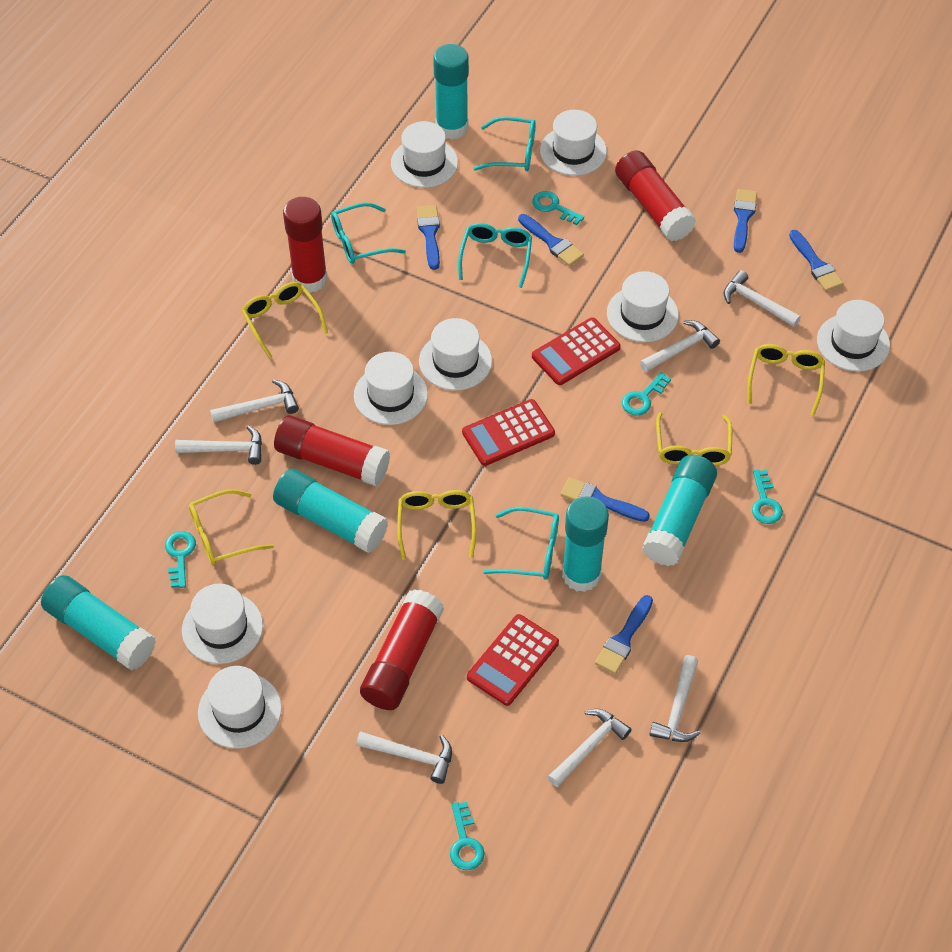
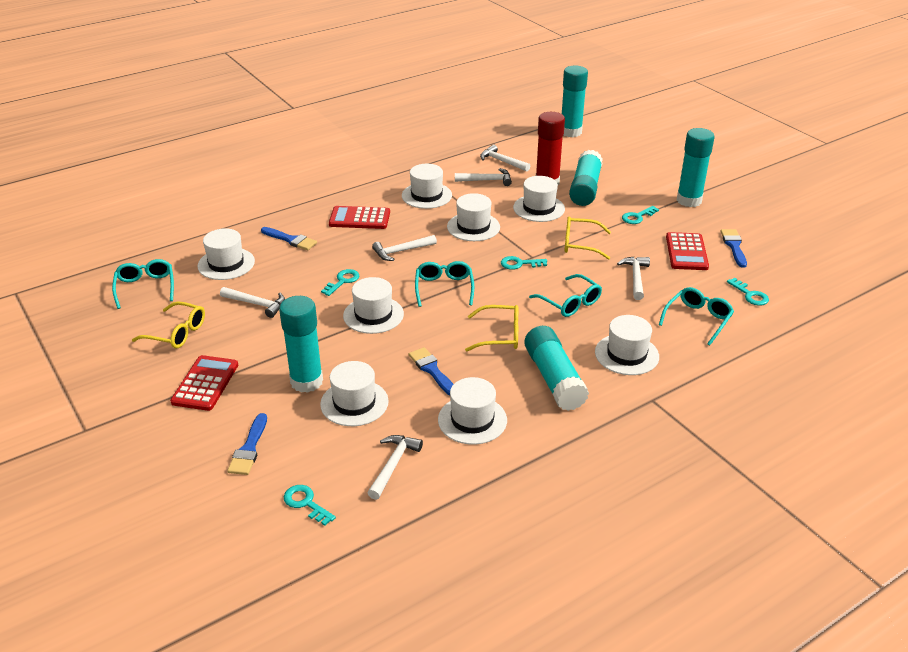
blue brush: 6 -> 4
red glue stick: 4 -> 1
white hammer: 7 -> 6
yellow glasses: 5 -> 3

